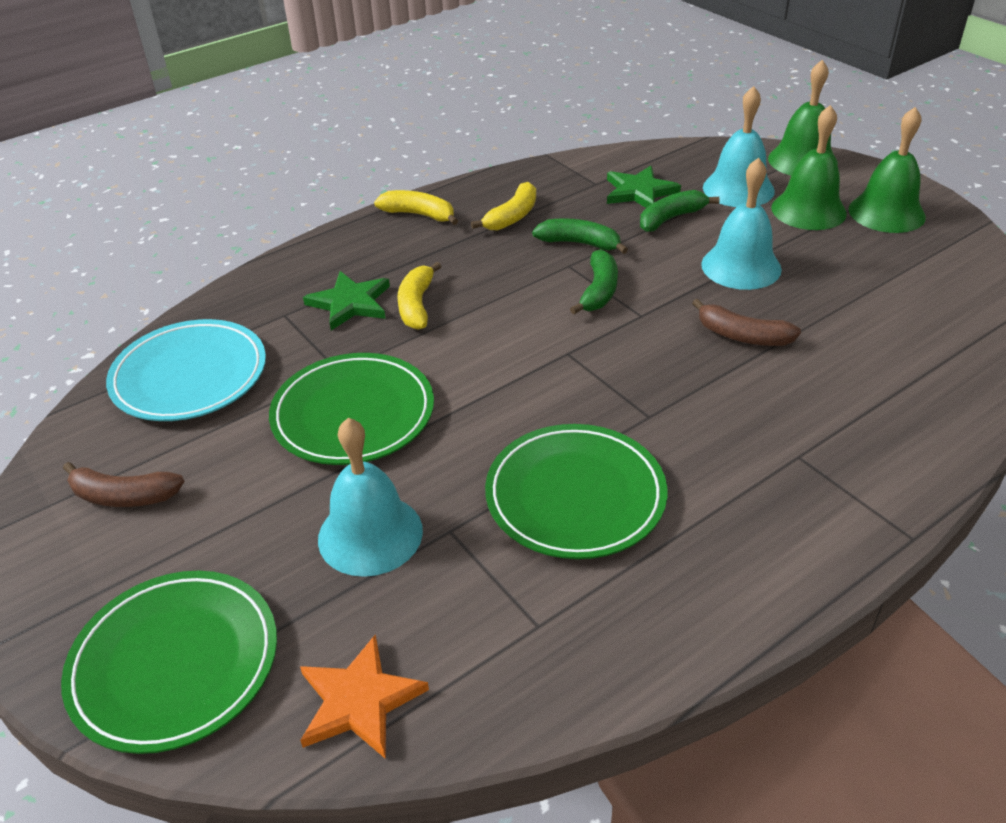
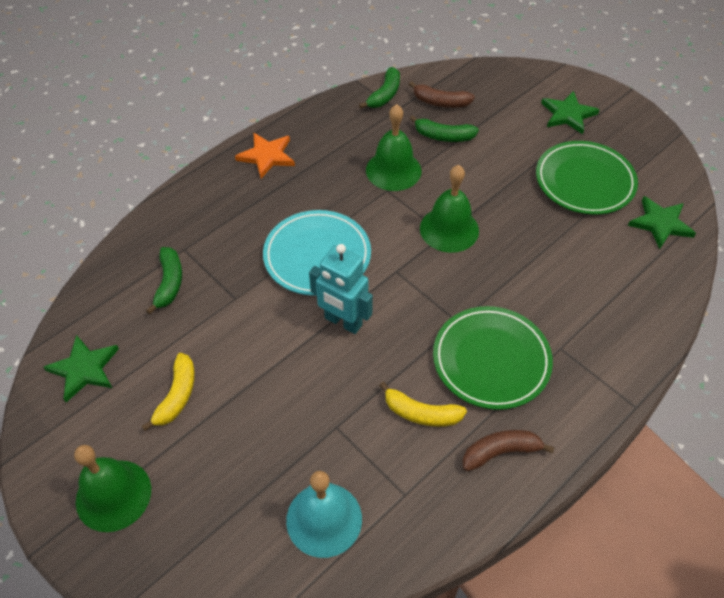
green plate: 3 -> 2
green star: 2 -> 3
turquoise bell: 3 -> 1
turquoise robot: 0 -> 1
yellow banana: 3 -> 2

